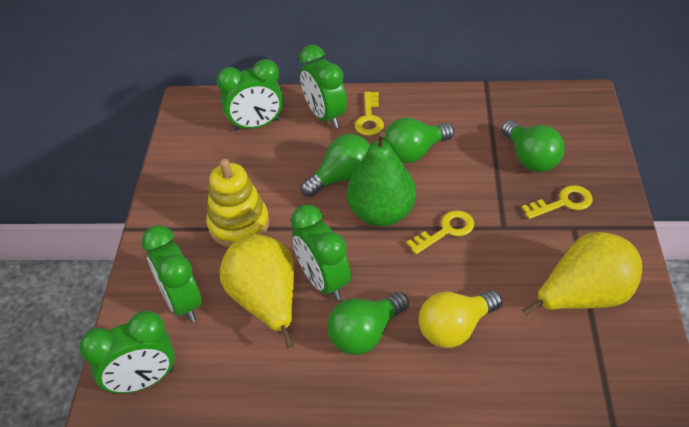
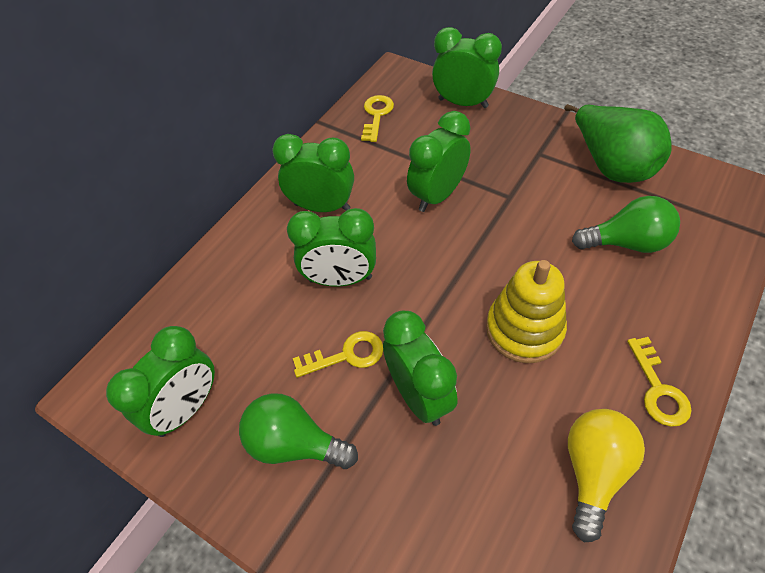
green clock: 5 -> 6
green light bulb: 4 -> 2
yellow pear: 2 -> 0

